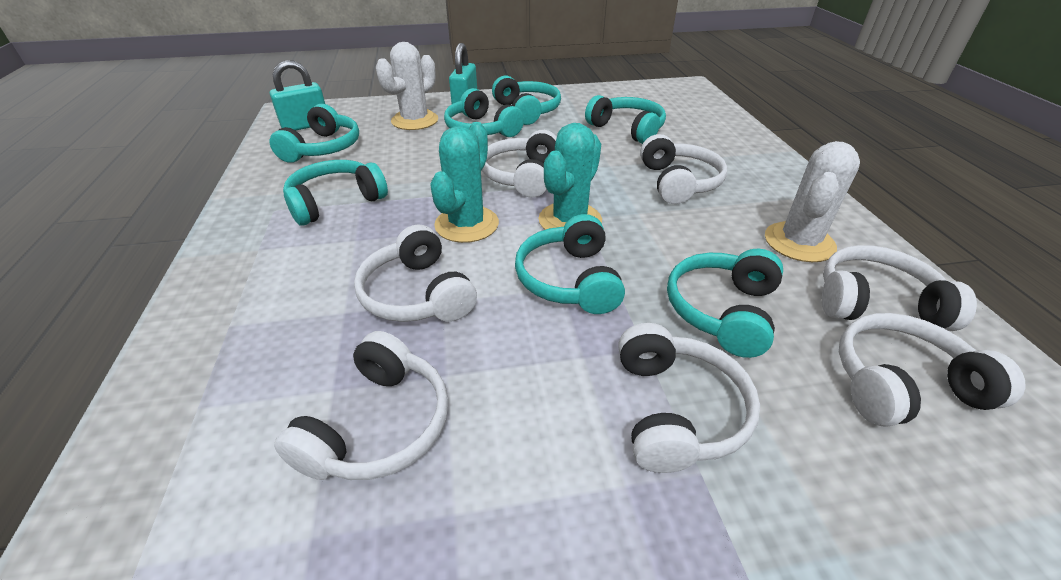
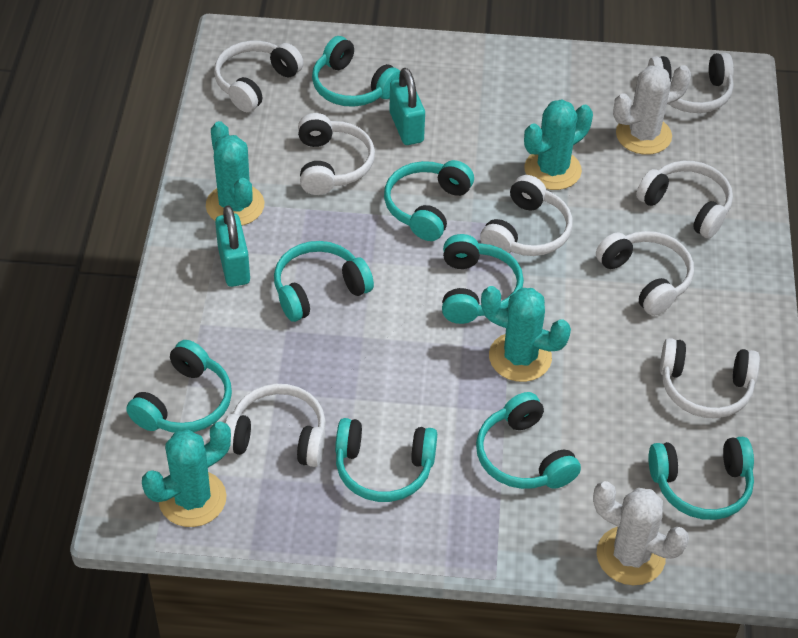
turquoise cactus: 2 -> 4
turquoise headphones: 7 -> 8
white headphones: 7 -> 8

